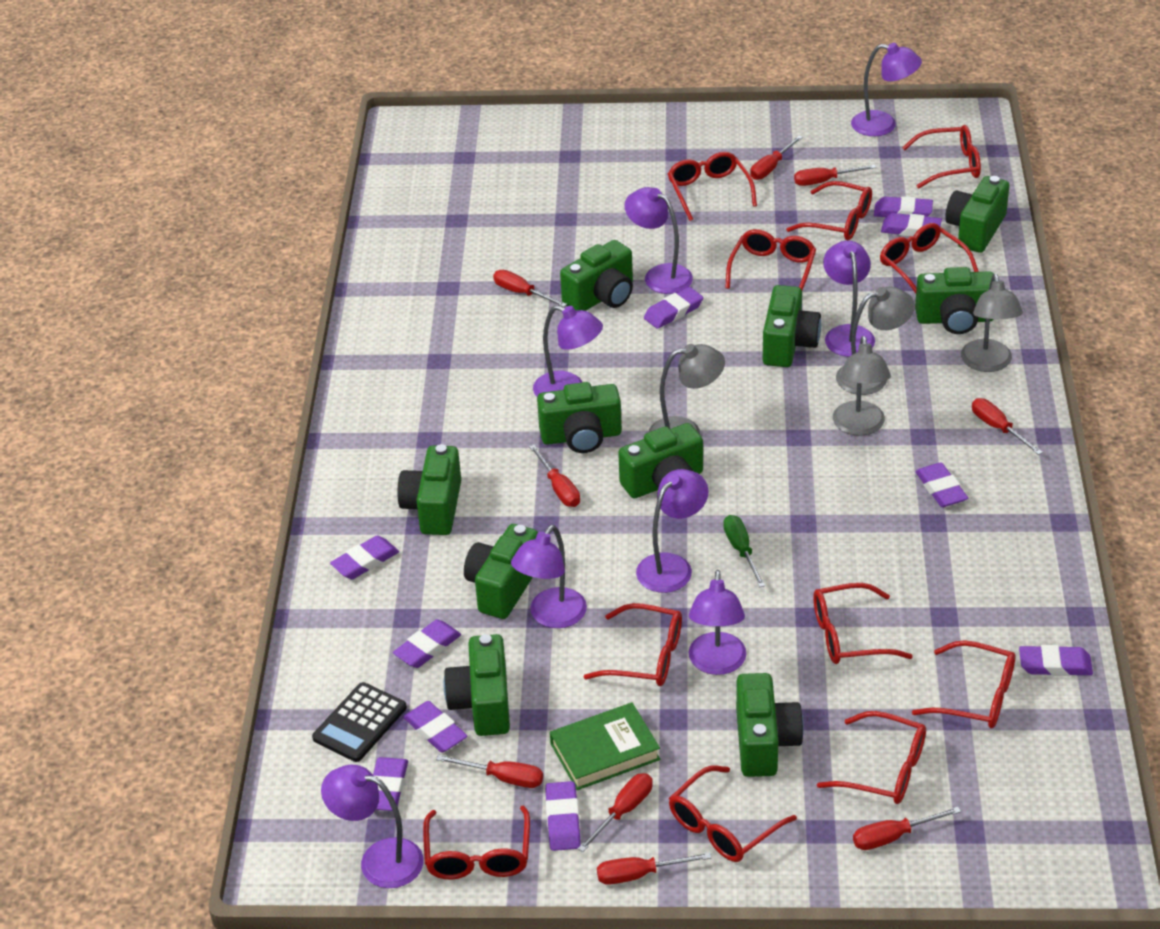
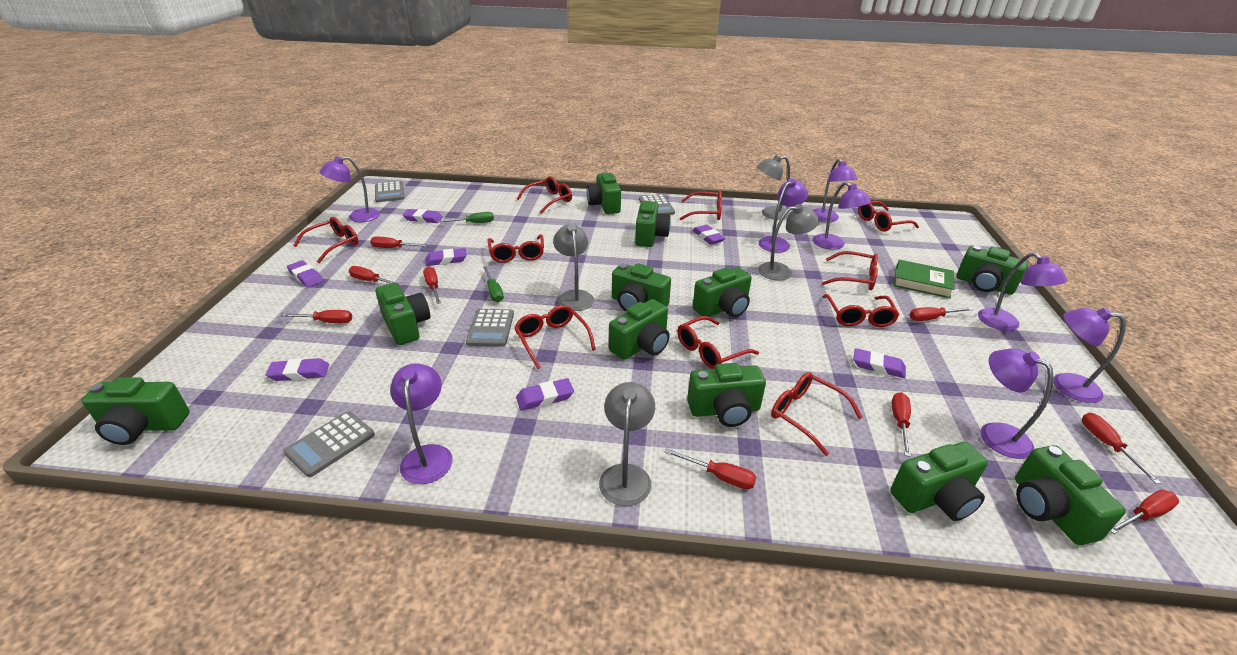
black calculator: 1 -> 0
green camera: 10 -> 11
green screwdriver: 1 -> 2
grey calculator: 0 -> 4
purple eraser: 10 -> 7
red glasses: 11 -> 10

